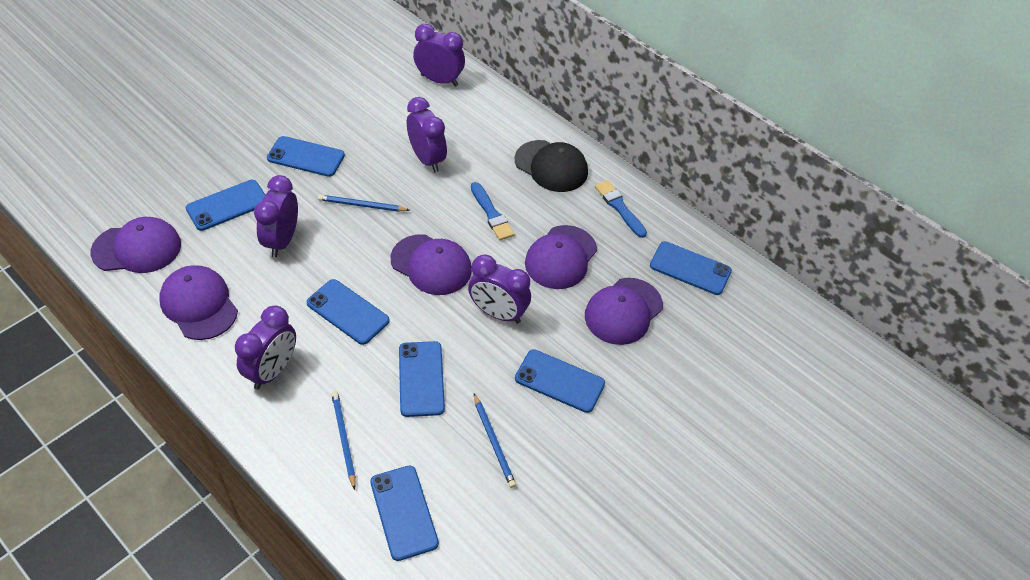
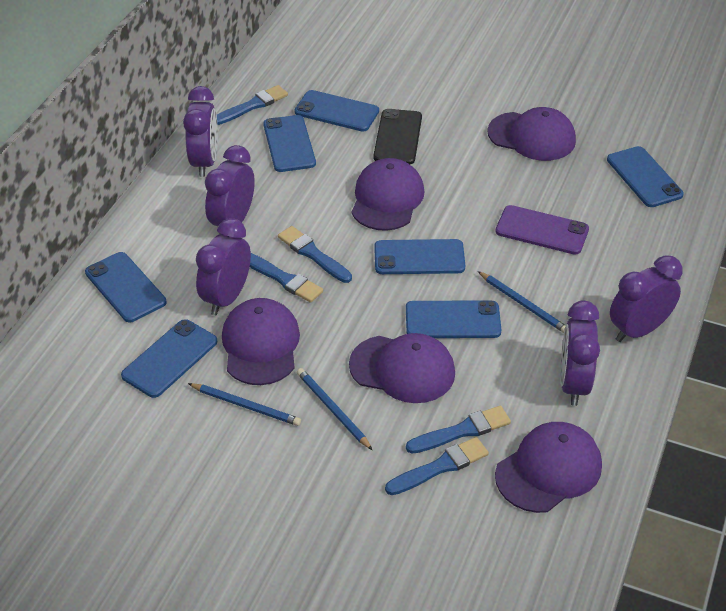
black cap: 1 -> 0
black phone: 0 -> 1
blue brush: 2 -> 5
purple phone: 0 -> 1

